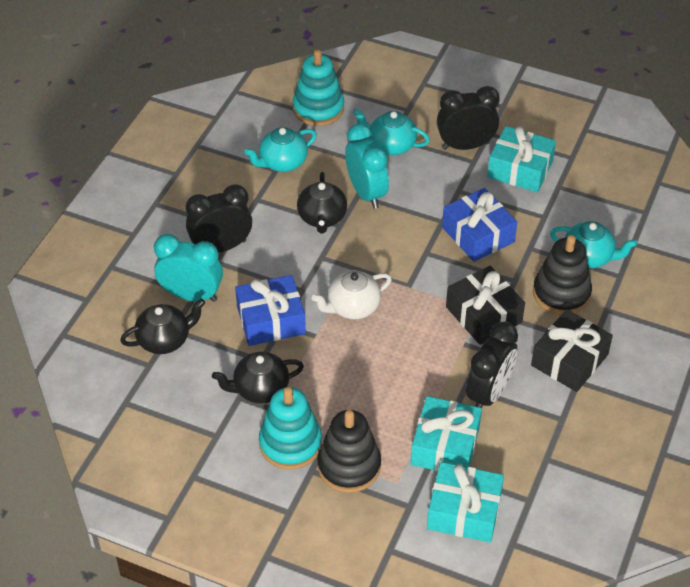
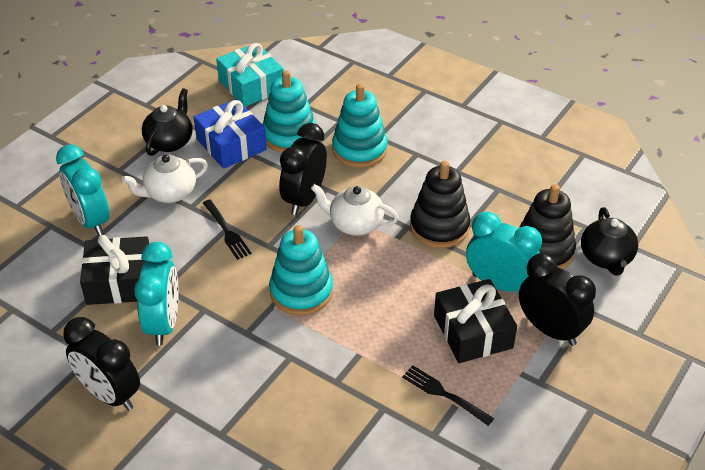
black fork: 0 -> 2
black teapot: 3 -> 2
blue gift: 2 -> 1
turquoise clock: 2 -> 3
turquoise gift: 3 -> 1
turquoise stacking toy: 2 -> 3
turquoise teapot: 3 -> 0
white teapot: 1 -> 2

